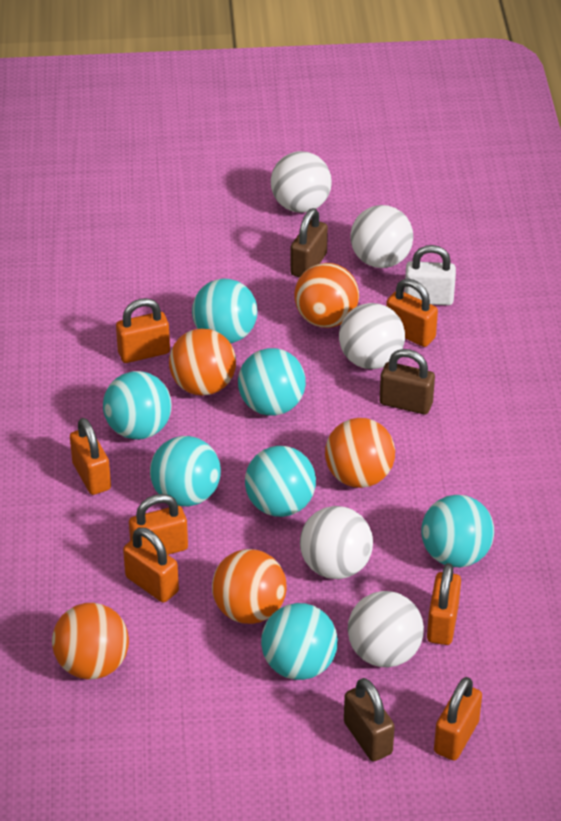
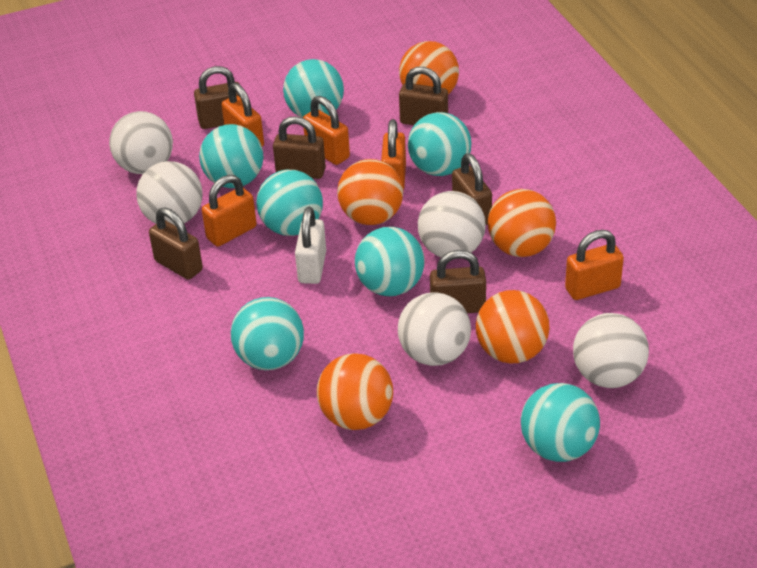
brown padlock: 3 -> 6
orange padlock: 7 -> 5

